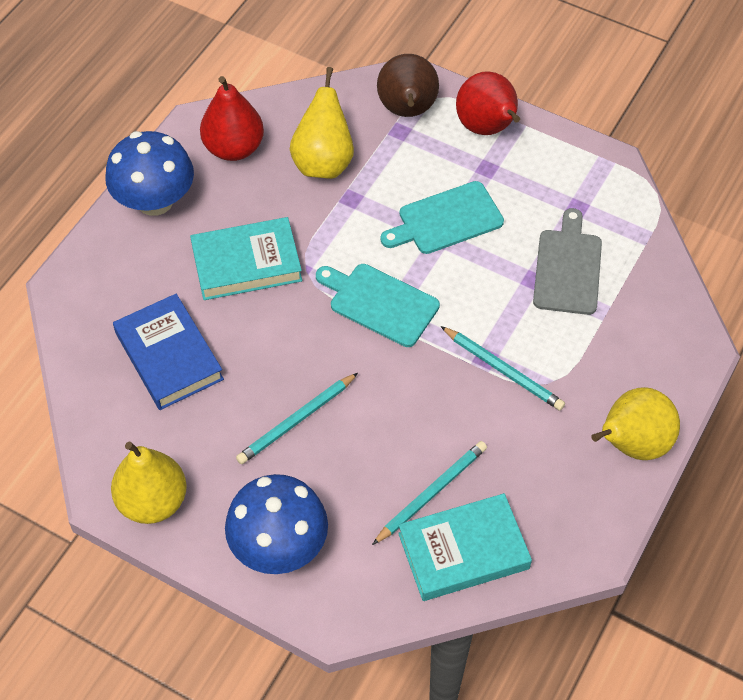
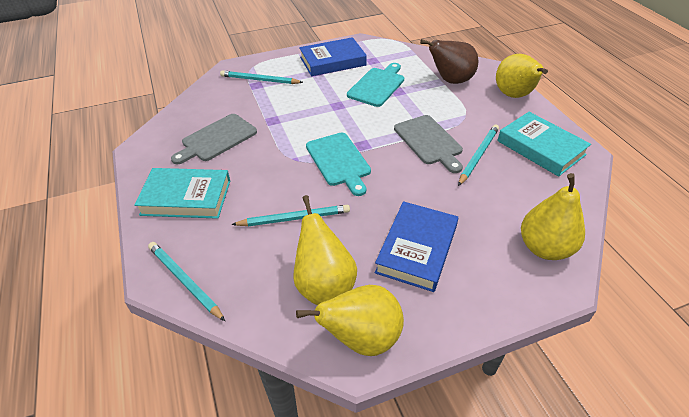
blue book: 1 -> 2
blue mushroom: 2 -> 0
grey cutting board: 1 -> 2
red pear: 2 -> 0
turquoise pencil: 3 -> 4
yellow pear: 3 -> 4

